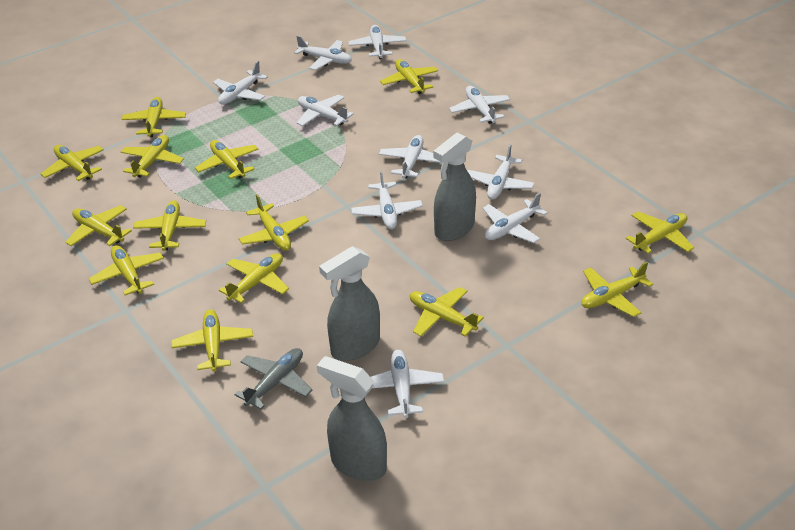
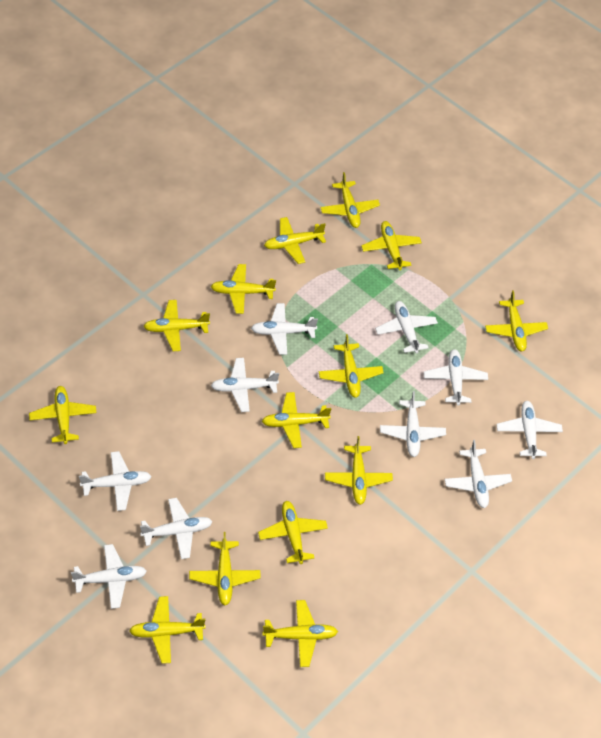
grey plane: 1 -> 0
grey spray bottle: 3 -> 0

